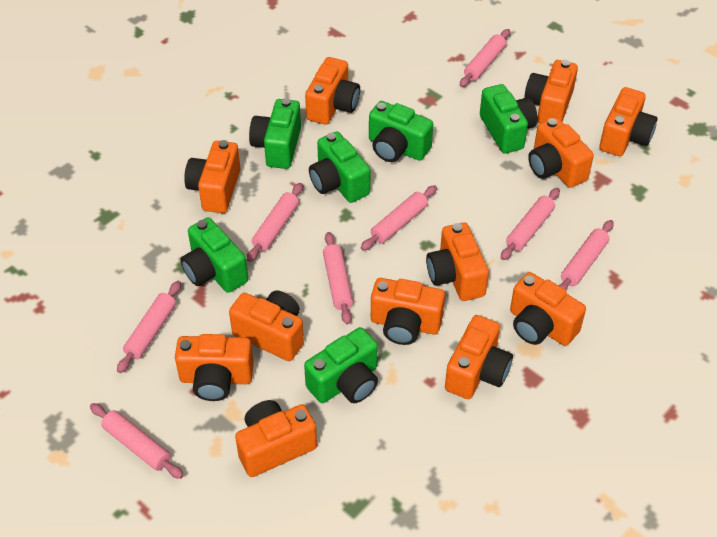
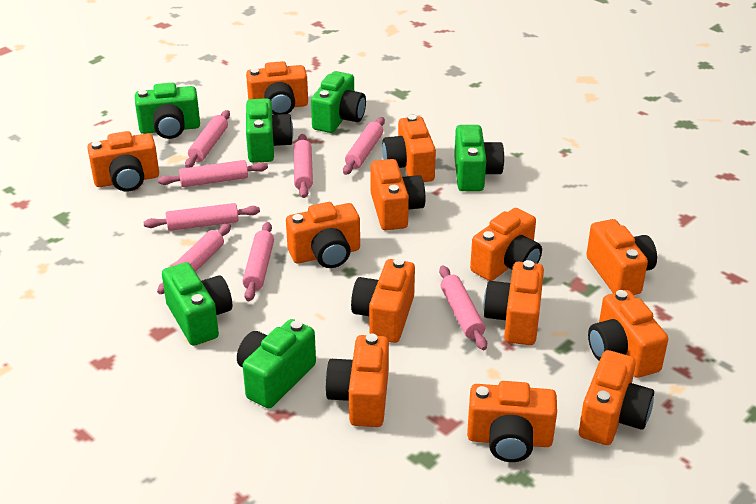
orange camera: 12 -> 13

